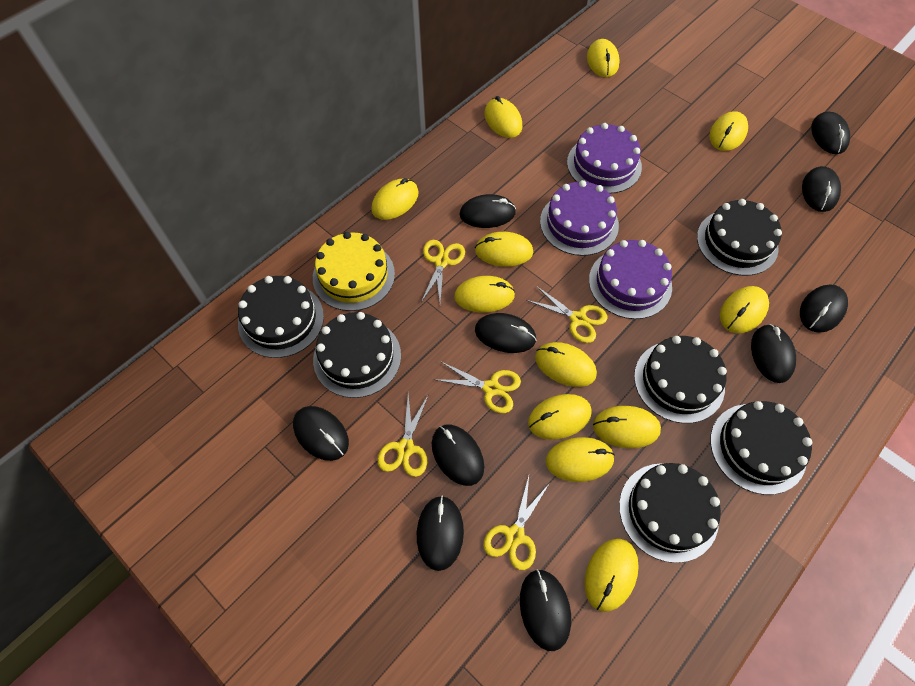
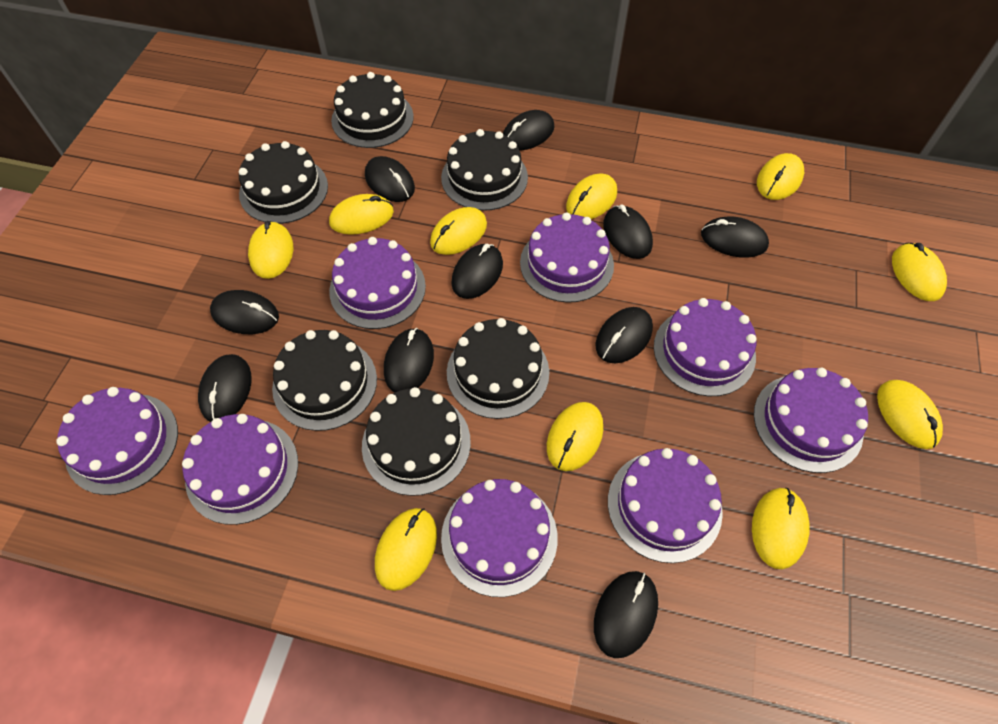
purple cake: 3 -> 8
yellow cake: 1 -> 0
yellow mouse: 12 -> 10
yellow scissors: 5 -> 0

